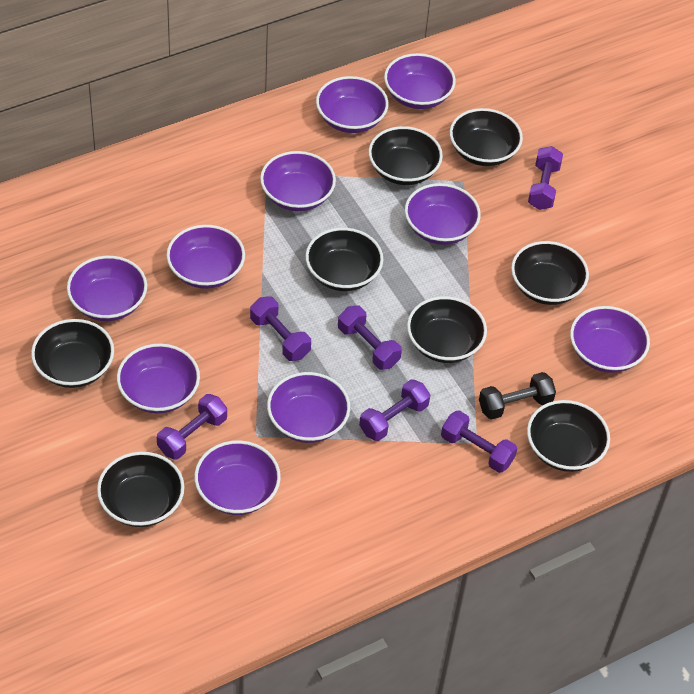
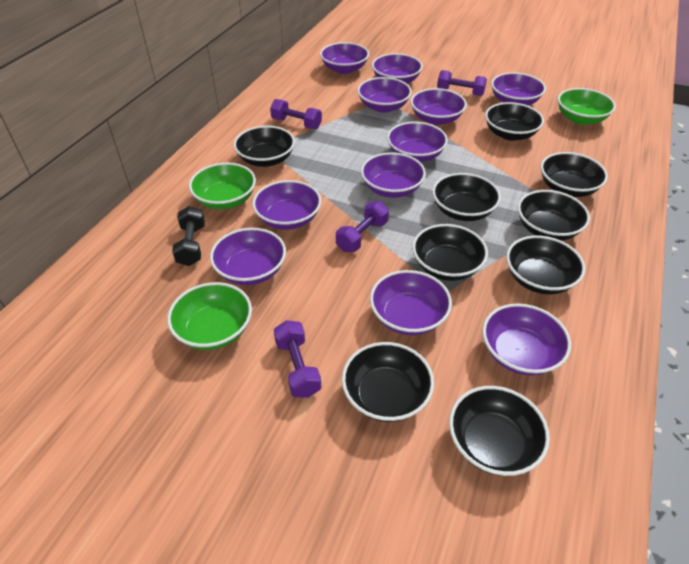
black bowl: 8 -> 9
green bowl: 0 -> 3
purple bowl: 10 -> 11
purple dumbbell: 6 -> 4

